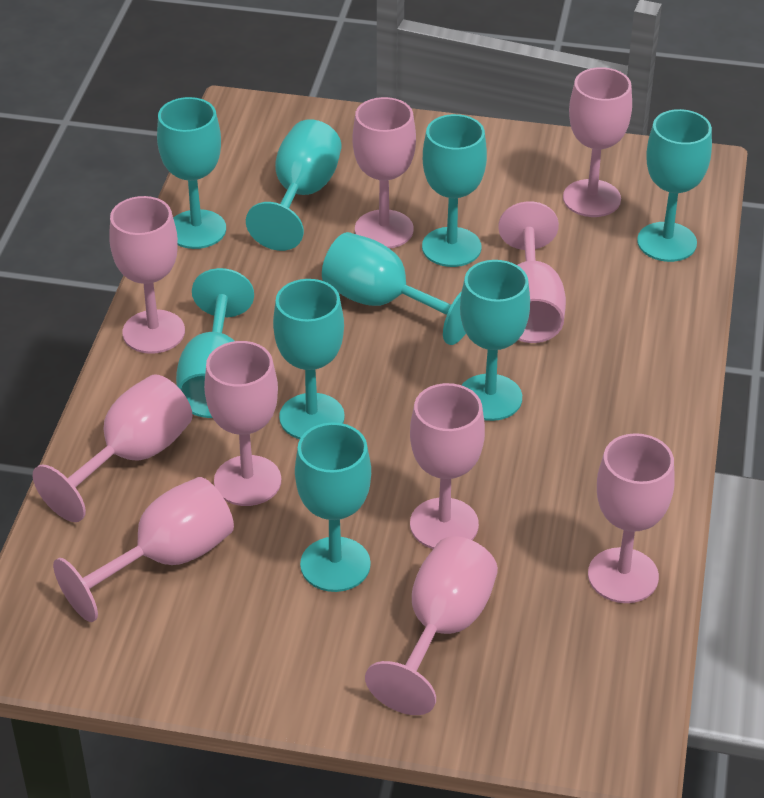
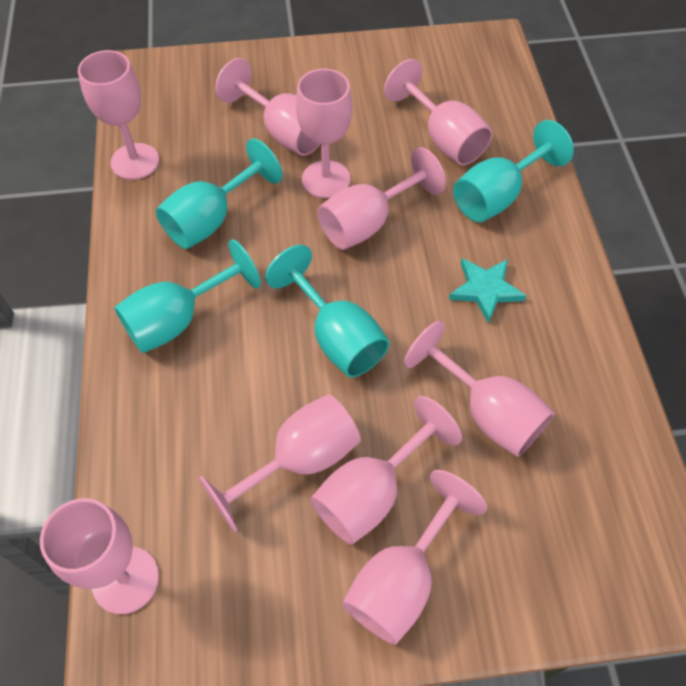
turquoise goblet: 9 -> 4
turquoise star: 0 -> 1

